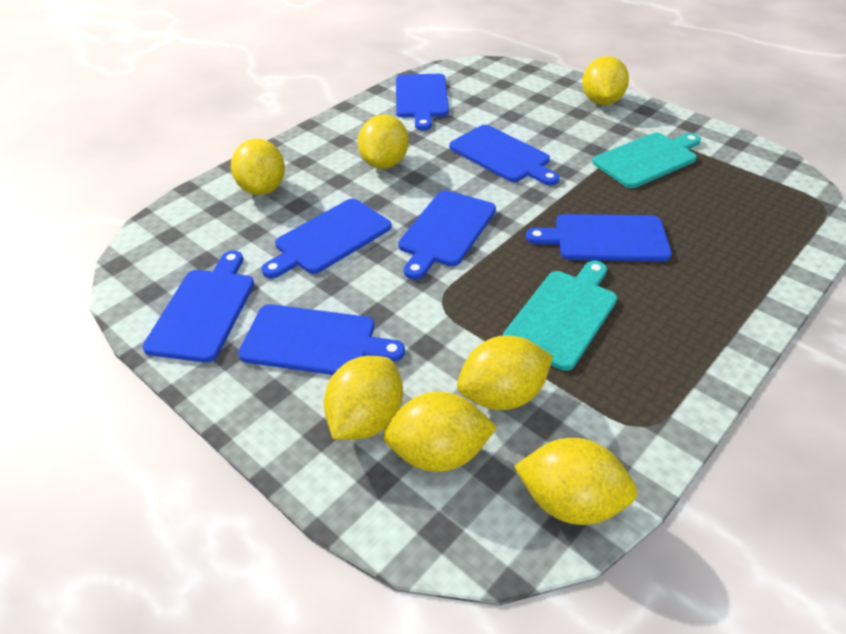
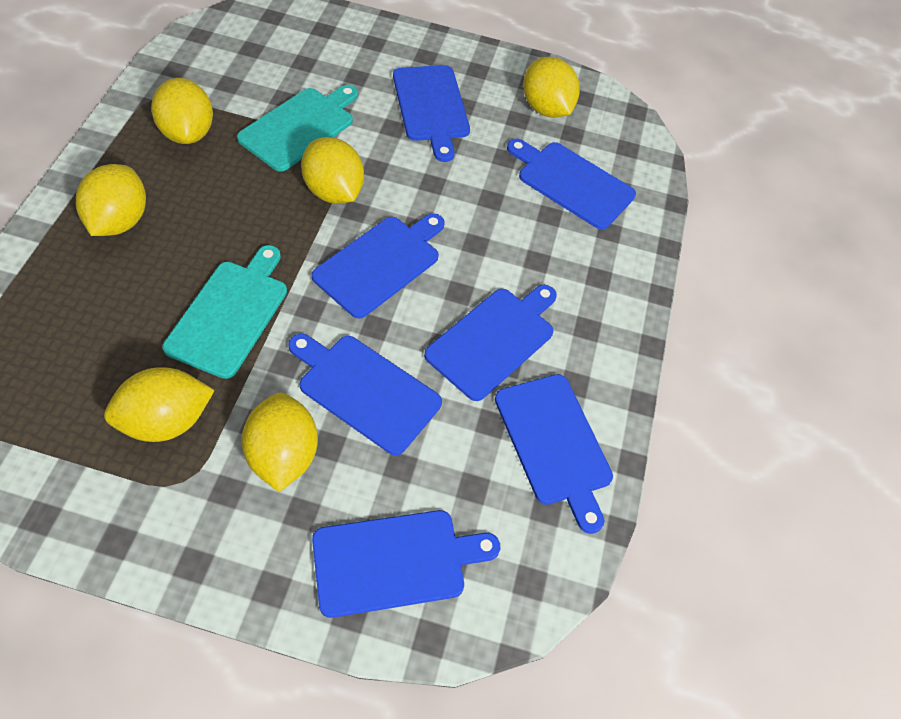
yellow lemon: 7 -> 6

